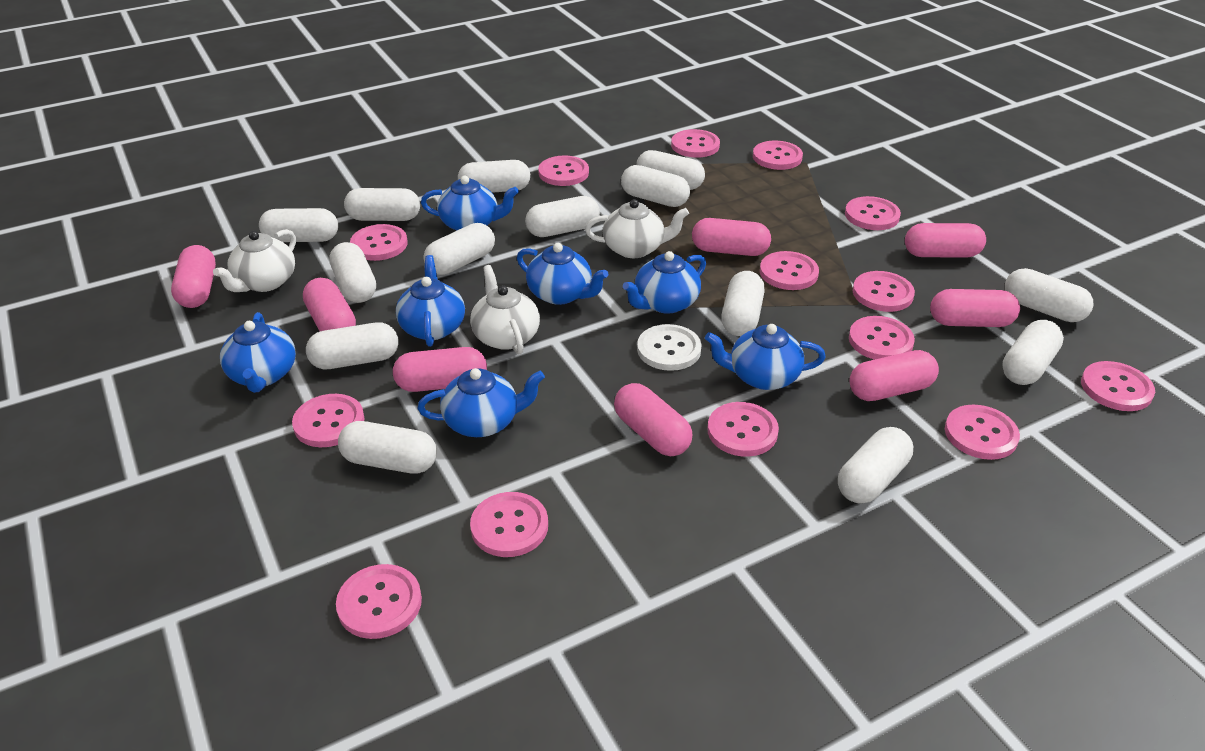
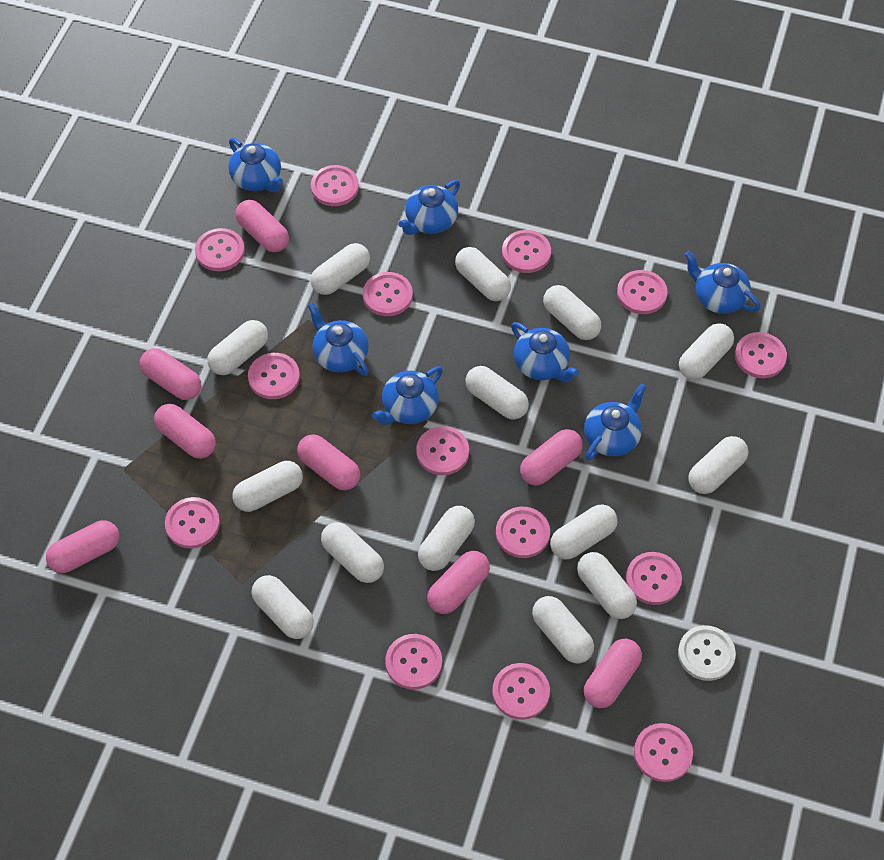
white teapot: 3 -> 0

